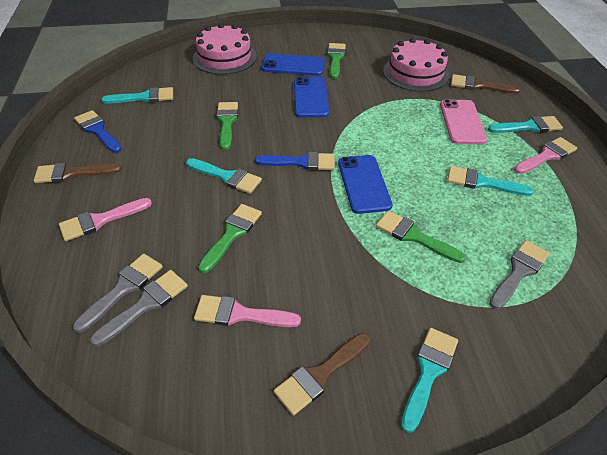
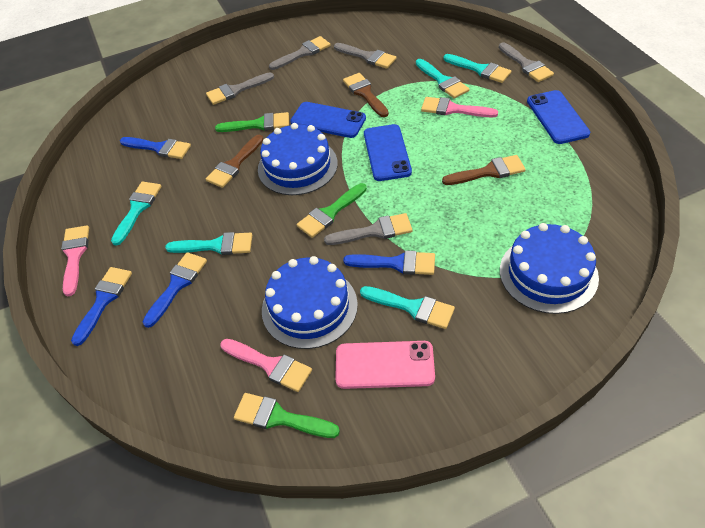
blue brush: 2 -> 4
blue cake: 0 -> 3
green brush: 4 -> 3
grey brush: 3 -> 5
pink cake: 2 -> 0

